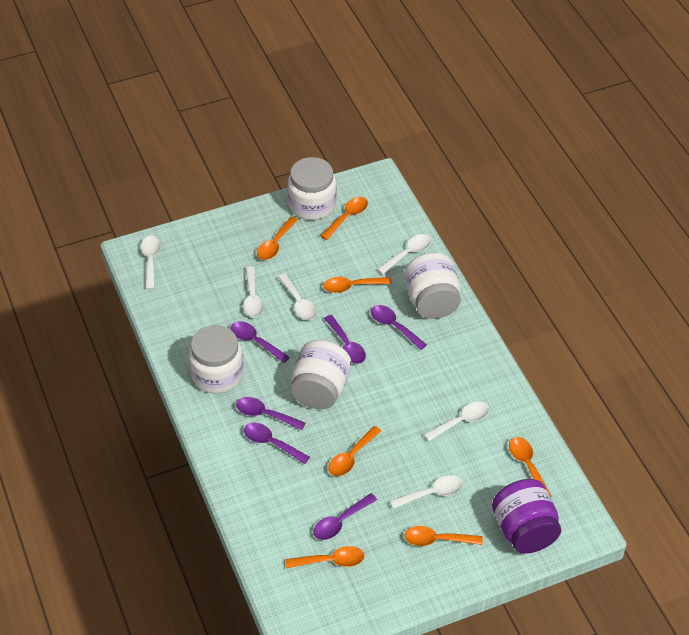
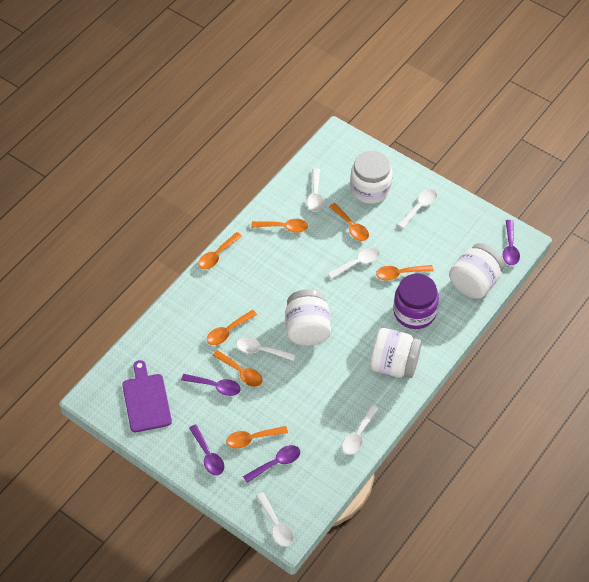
purple cutting board: 0 -> 1
purple spoon: 6 -> 4

